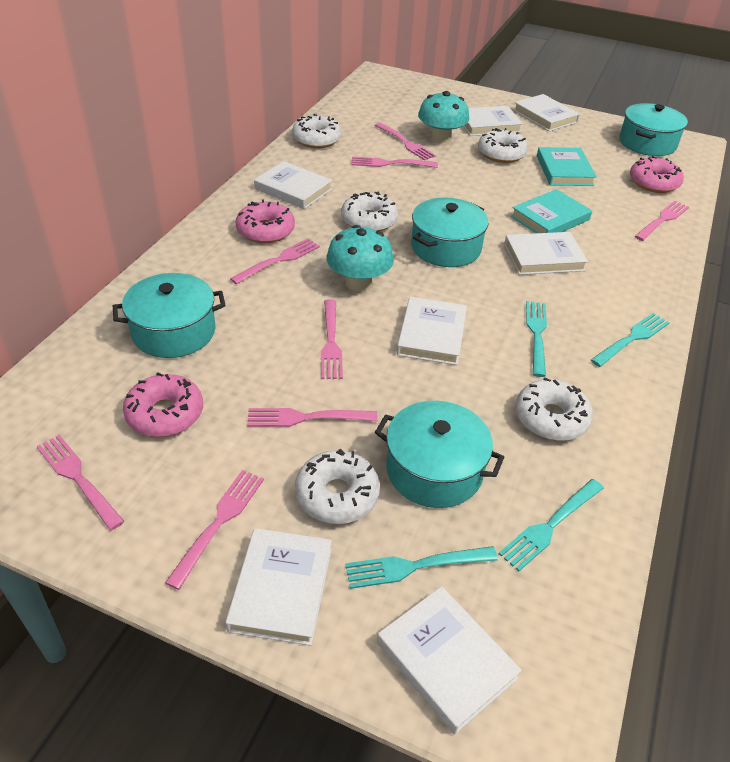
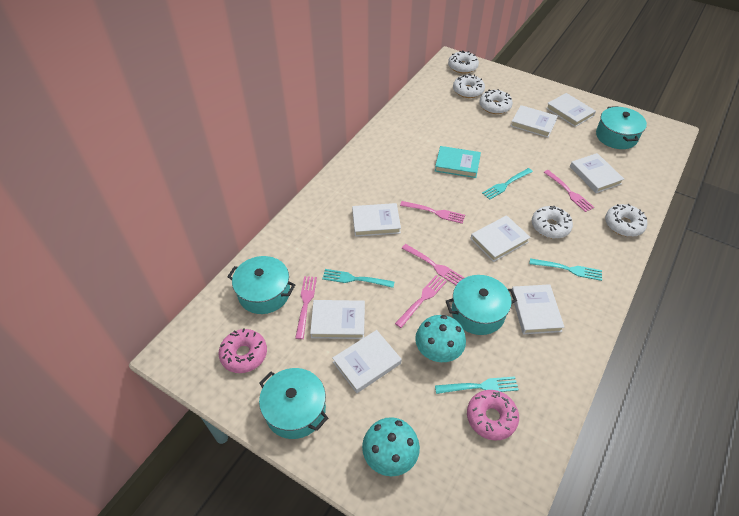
pink donut: 3 -> 2
pink fork: 8 -> 5
turquoise book: 2 -> 1
white book: 7 -> 8

